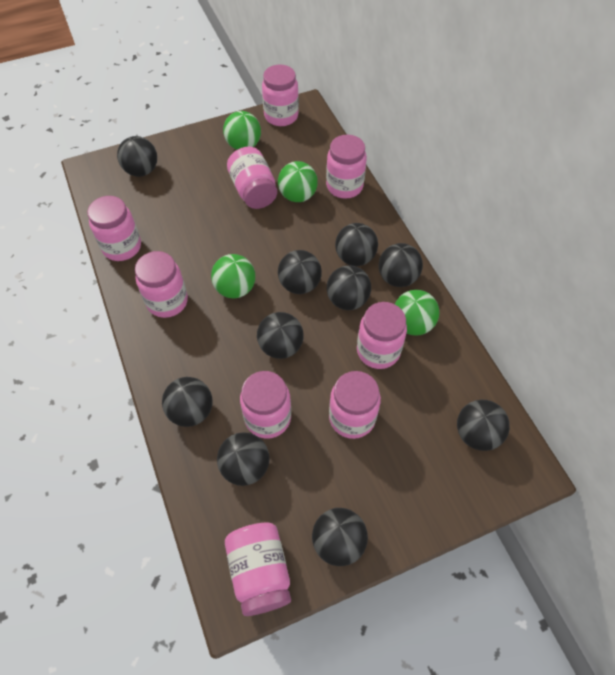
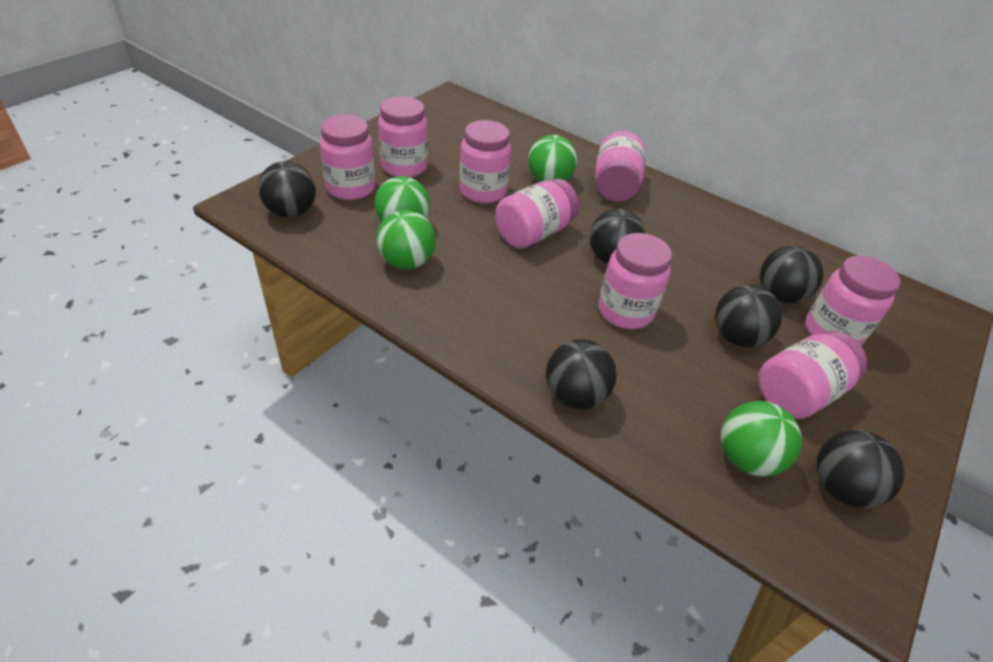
black ball: 10 -> 6
pink jar: 9 -> 8

